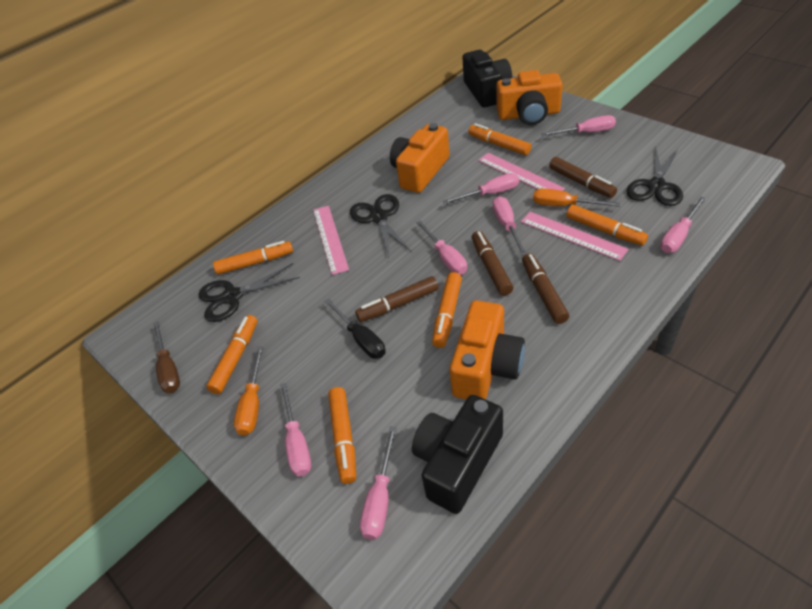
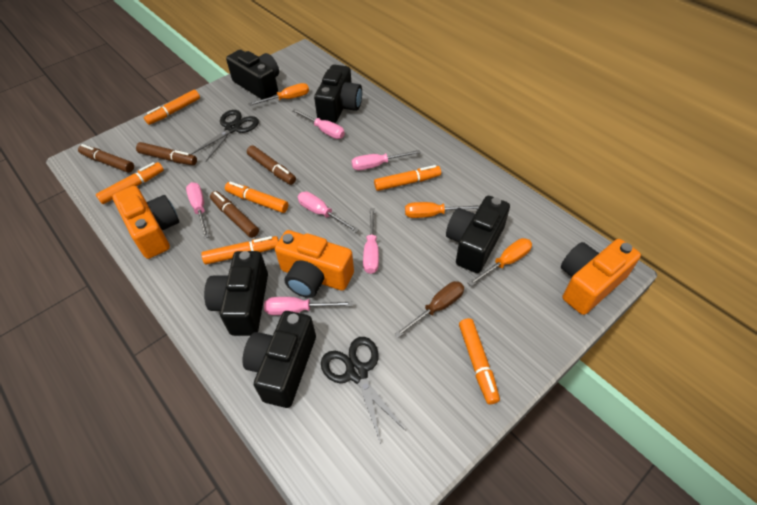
black camera: 2 -> 5
black scissors: 3 -> 2
black screwdriver: 1 -> 0
orange screwdriver: 2 -> 3
pink ruler: 3 -> 0
pink screwdriver: 7 -> 6

